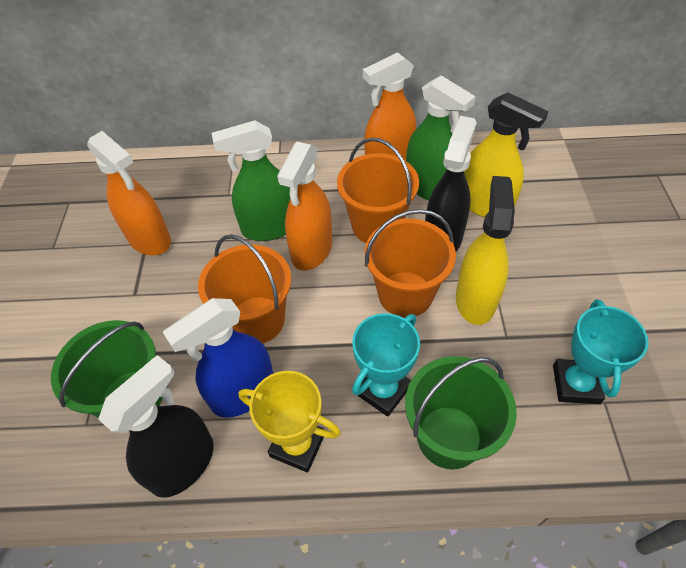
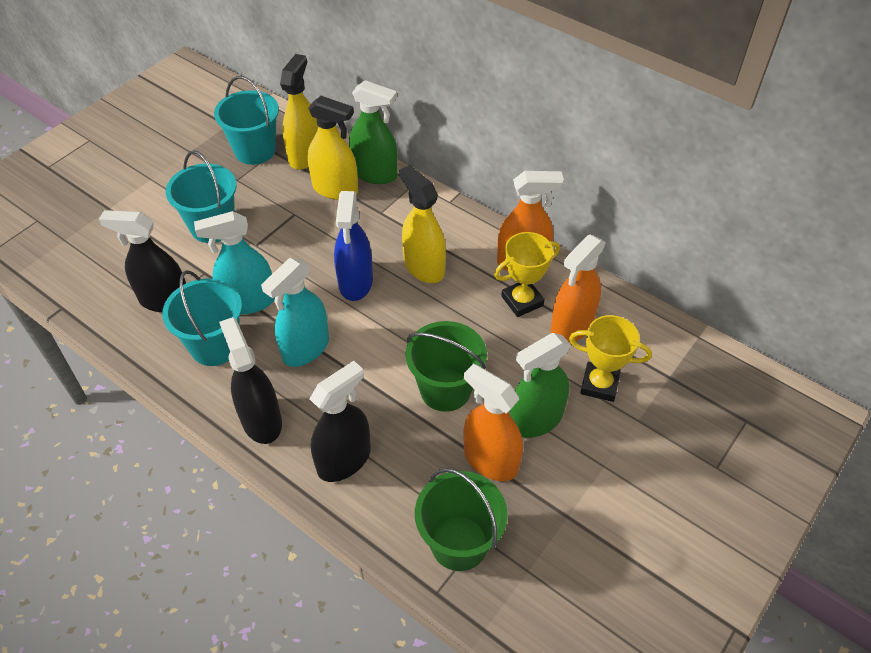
black spray bottle: 2 -> 3
orange bucket: 3 -> 0
turquoise bucket: 0 -> 3
turquoise spray bottle: 0 -> 2
turquoise trophy: 2 -> 0
yellow spray bottle: 2 -> 3
yellow trophy: 1 -> 2

